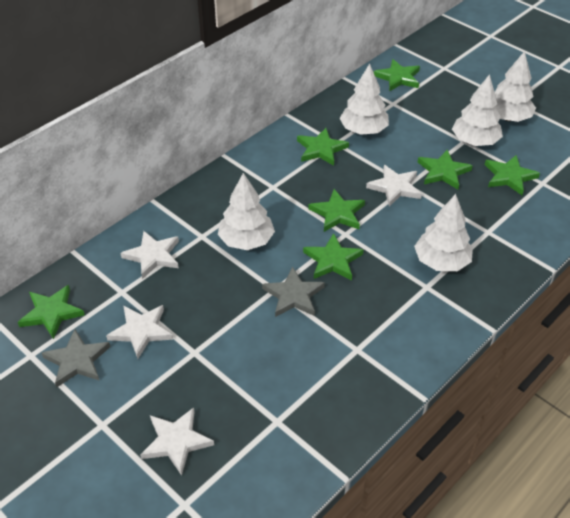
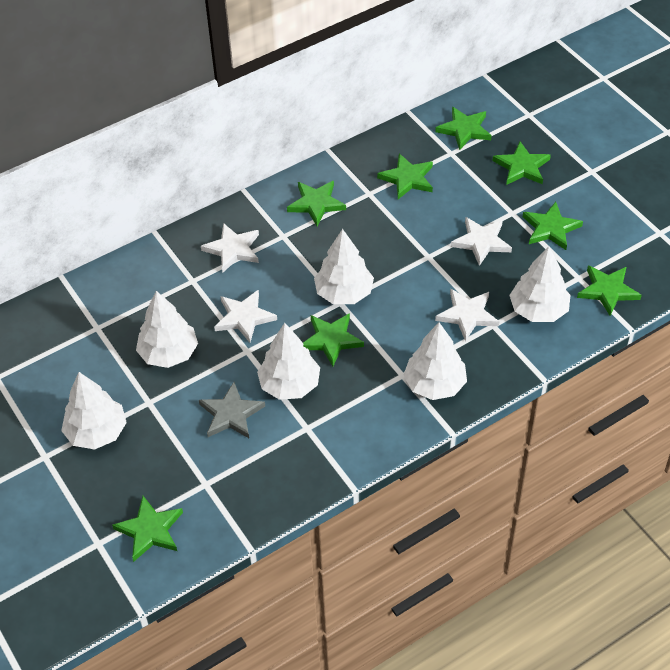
green star: 7 -> 8
grey star: 2 -> 1
white tree: 5 -> 6

